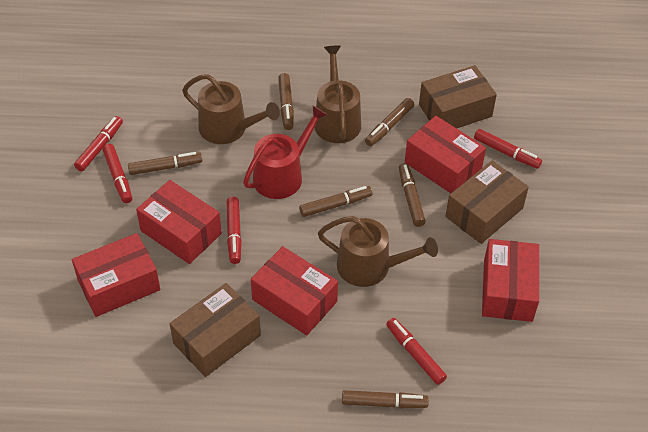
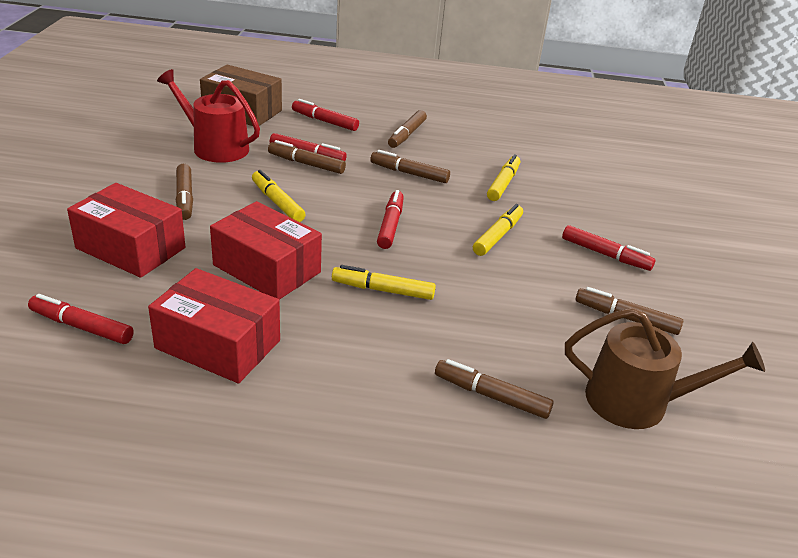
brown box: 3 -> 1
brown watering can: 3 -> 1
red box: 5 -> 3
yellow marker: 0 -> 4

